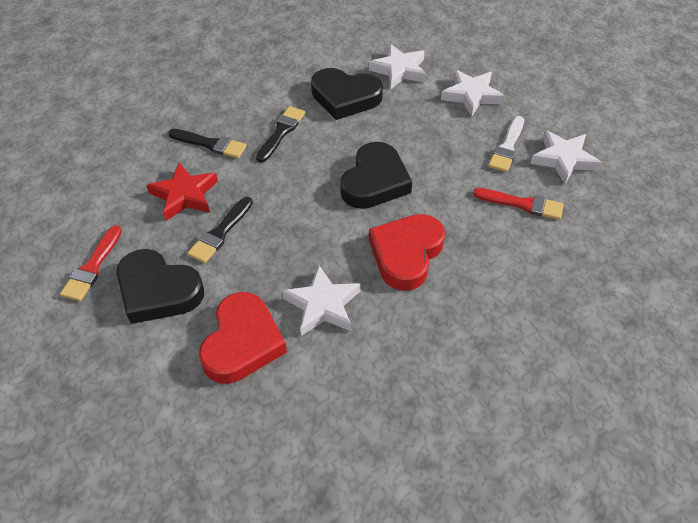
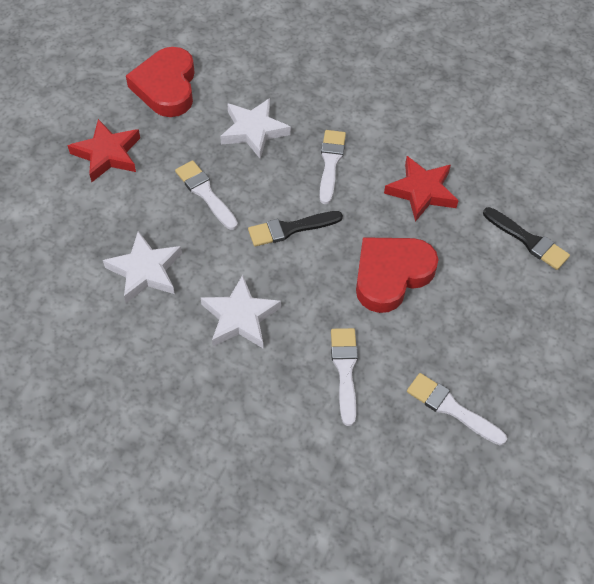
black brush: 3 -> 2
black heart: 3 -> 0
red brush: 2 -> 0
red star: 1 -> 2
white brush: 1 -> 4
white star: 4 -> 3

